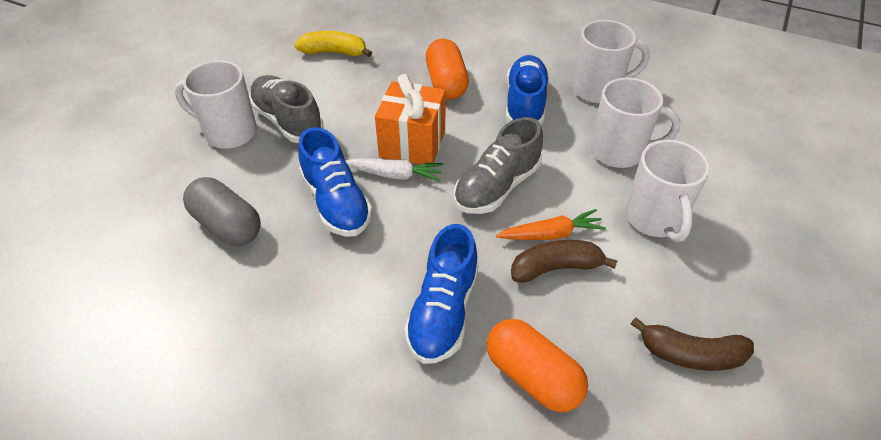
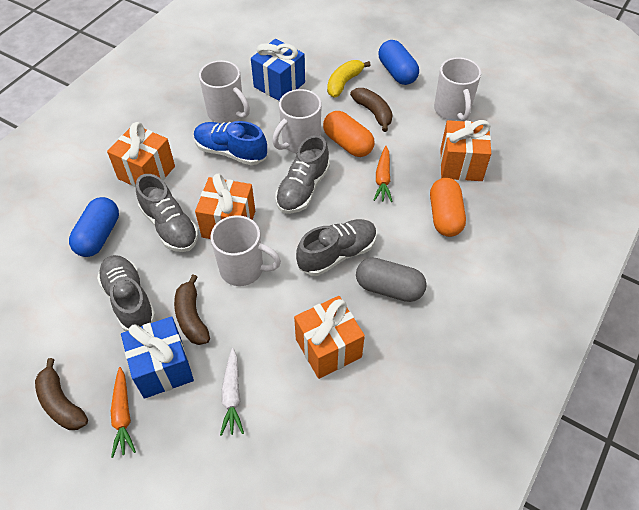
blue capsule: 0 -> 2
blue gift: 0 -> 2
blue shoe: 3 -> 1
brown banana: 2 -> 3
grey shoe: 2 -> 4
orange carrot: 1 -> 2
orange gift: 1 -> 4

